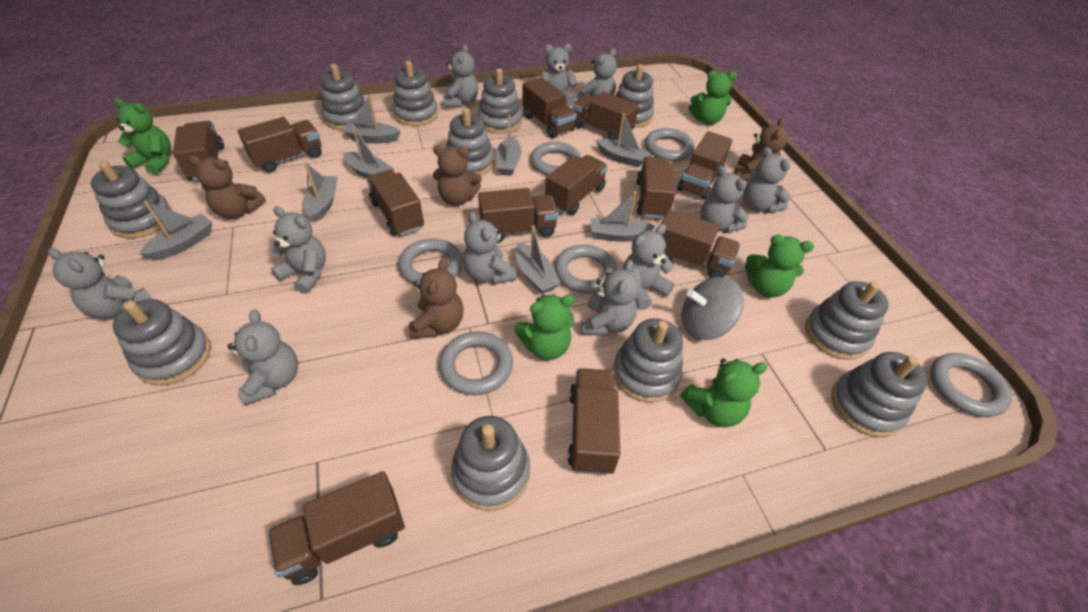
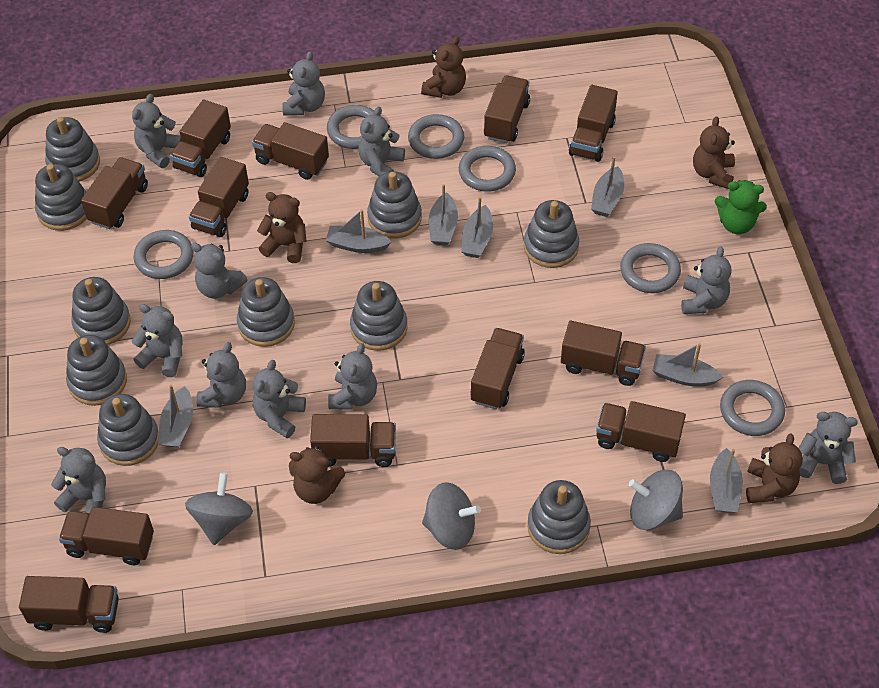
brown teddy bear: 4 -> 5
green teddy bear: 5 -> 1
grey boat: 8 -> 7
grey spinning top: 1 -> 3
grey stacking toy: 11 -> 10

